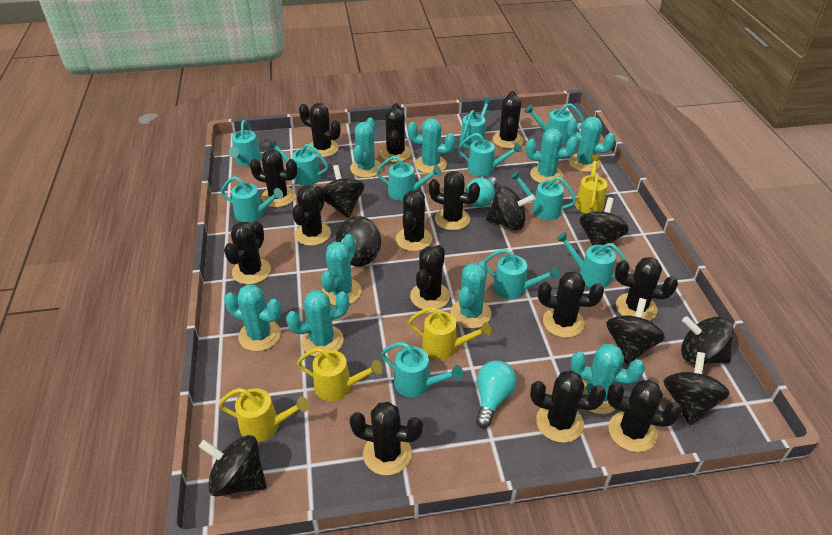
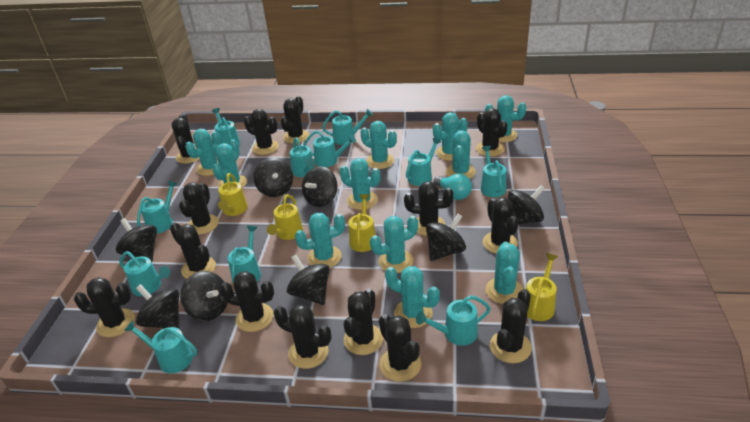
turquoise cactus: 9 -> 11
turquoise light bulb: 2 -> 1

